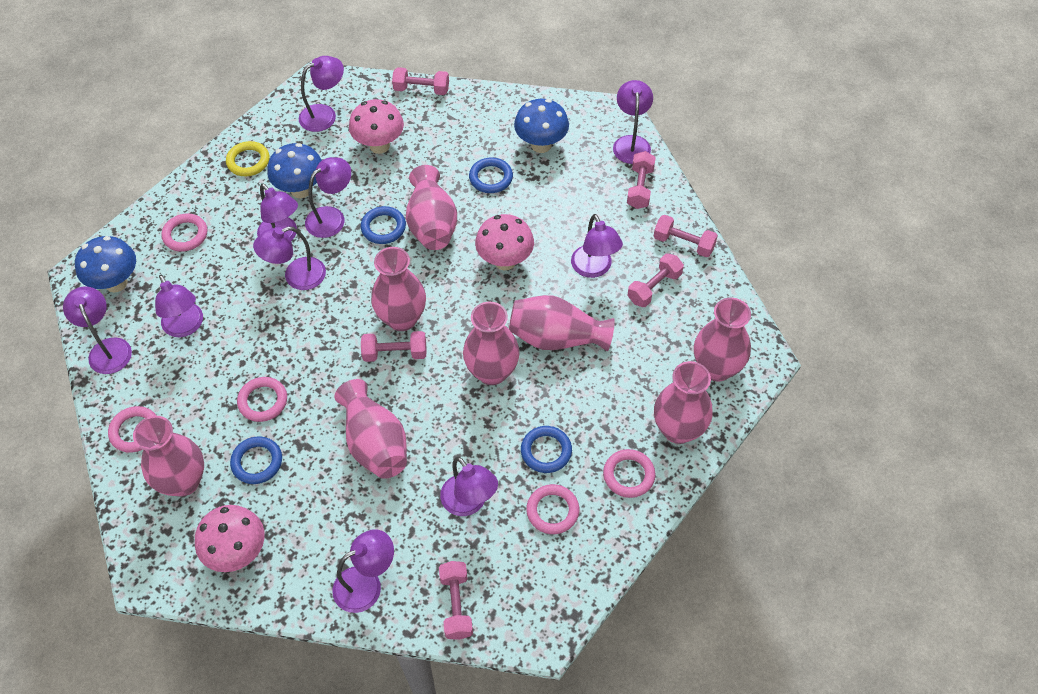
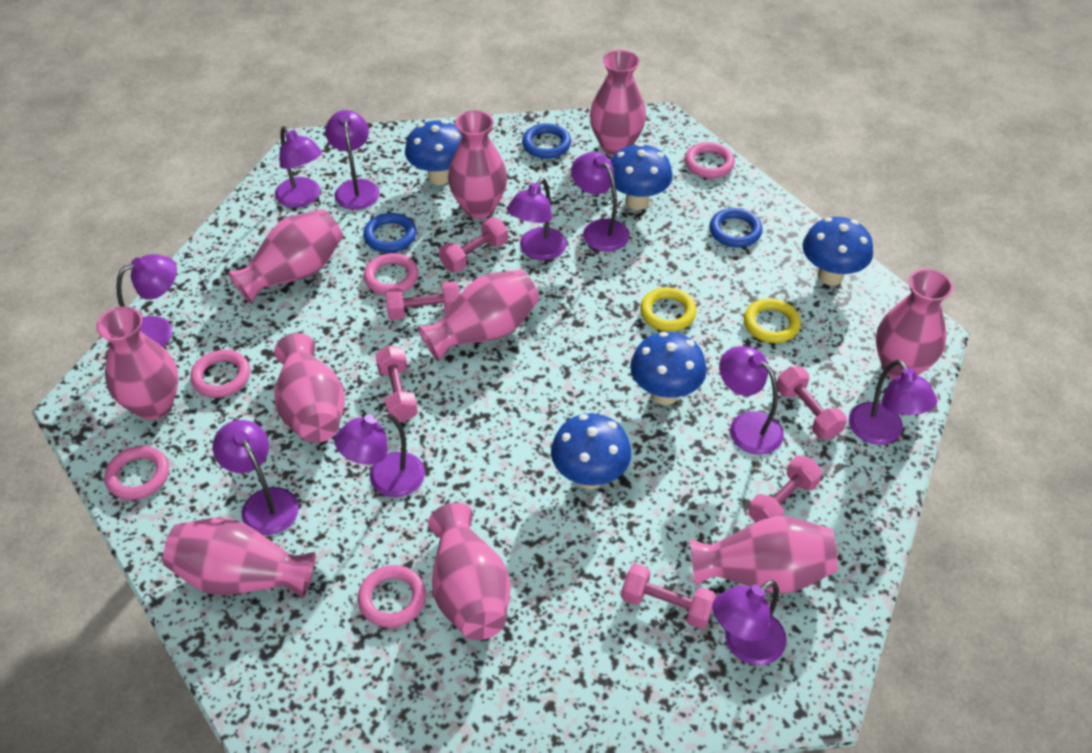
blue mushroom: 3 -> 5
blue ring: 4 -> 3
pink mushroom: 3 -> 0
pink vase: 8 -> 10
yellow ring: 1 -> 2

